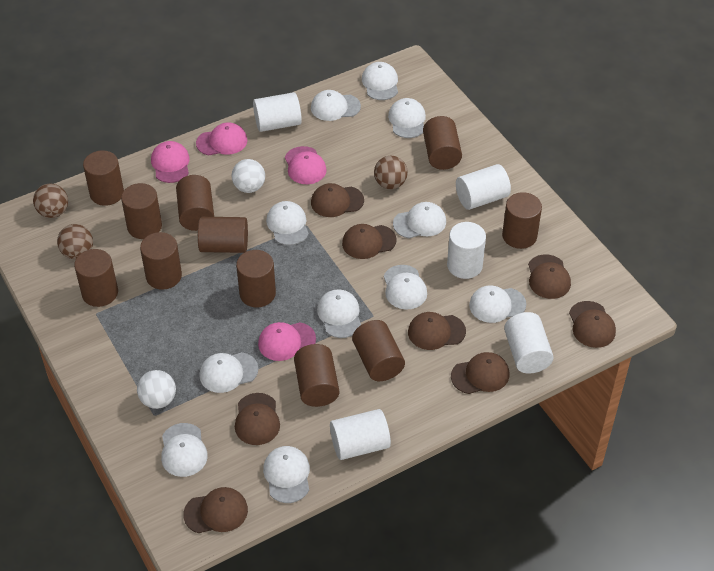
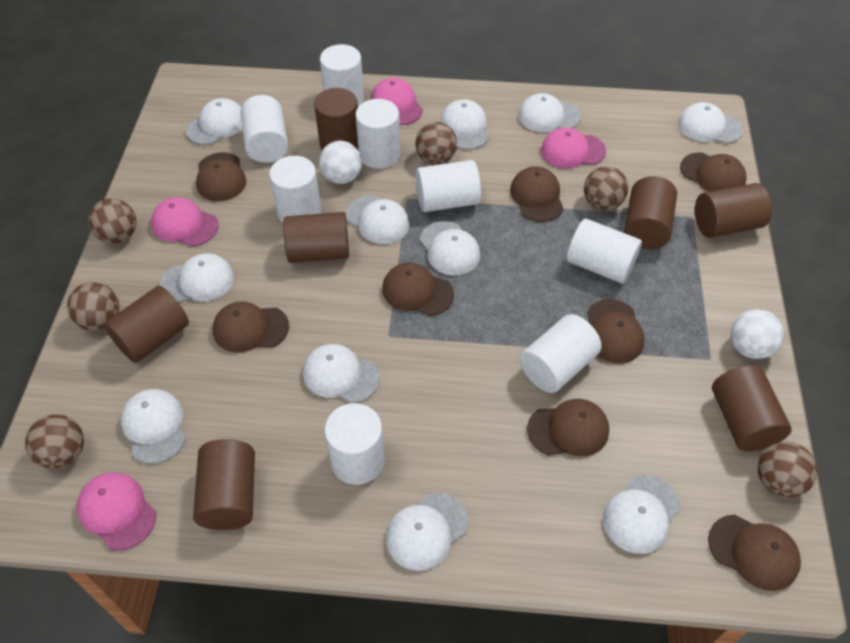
brown ball: 3 -> 6
brown cylinder: 11 -> 7
white cylinder: 5 -> 8

